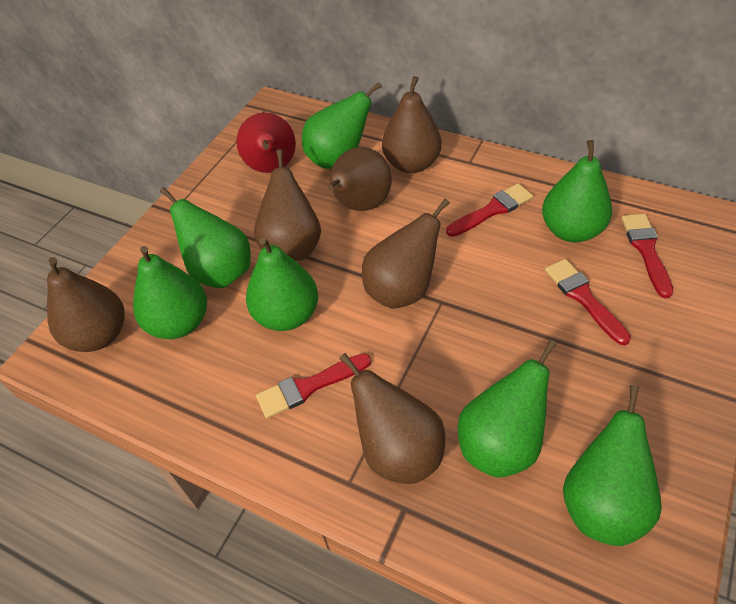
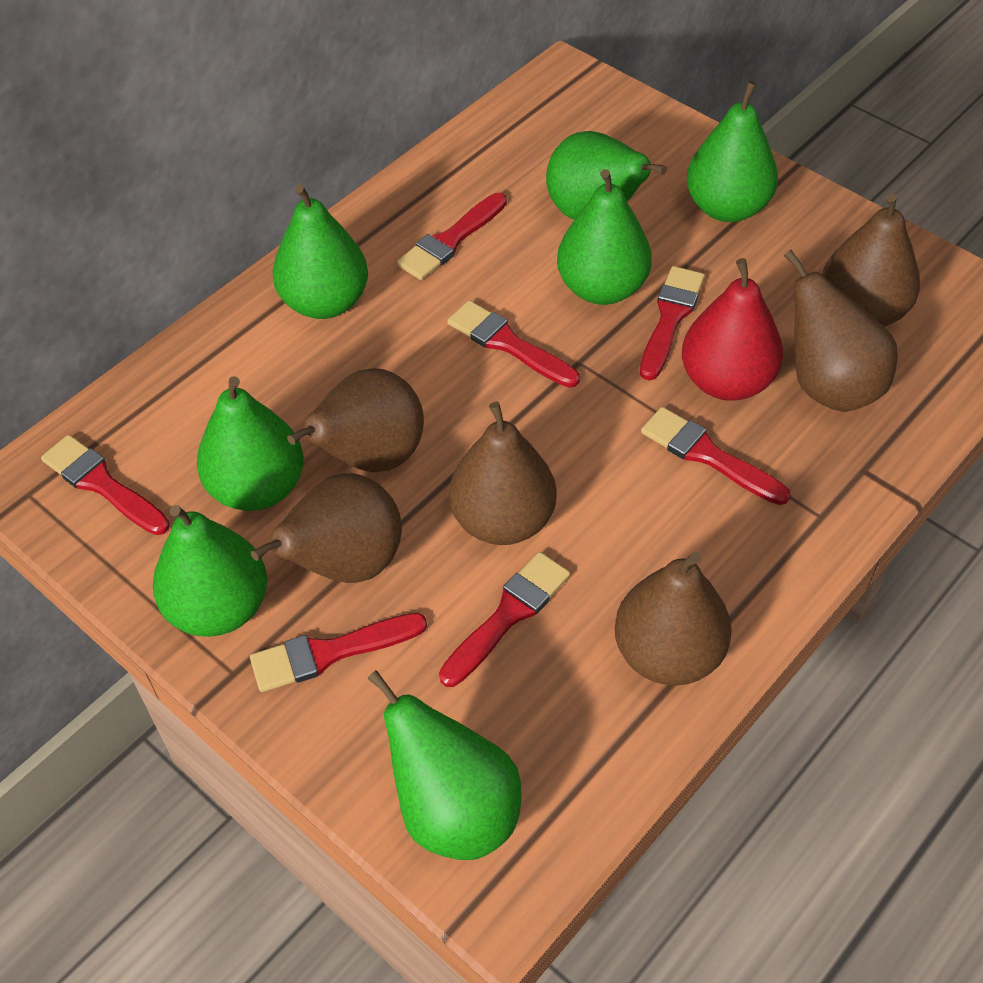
red brush: 4 -> 7

